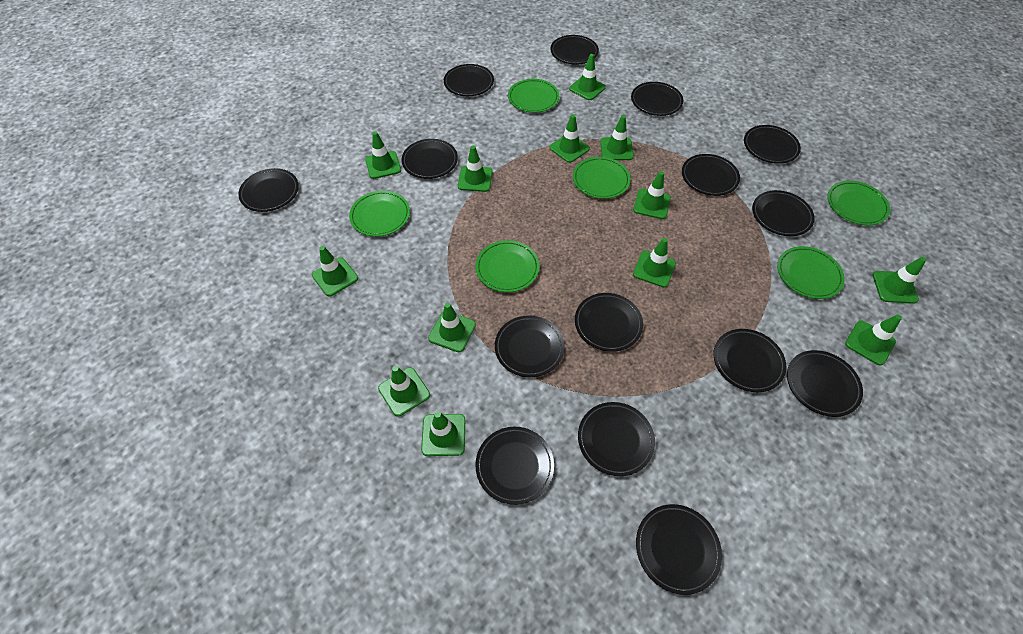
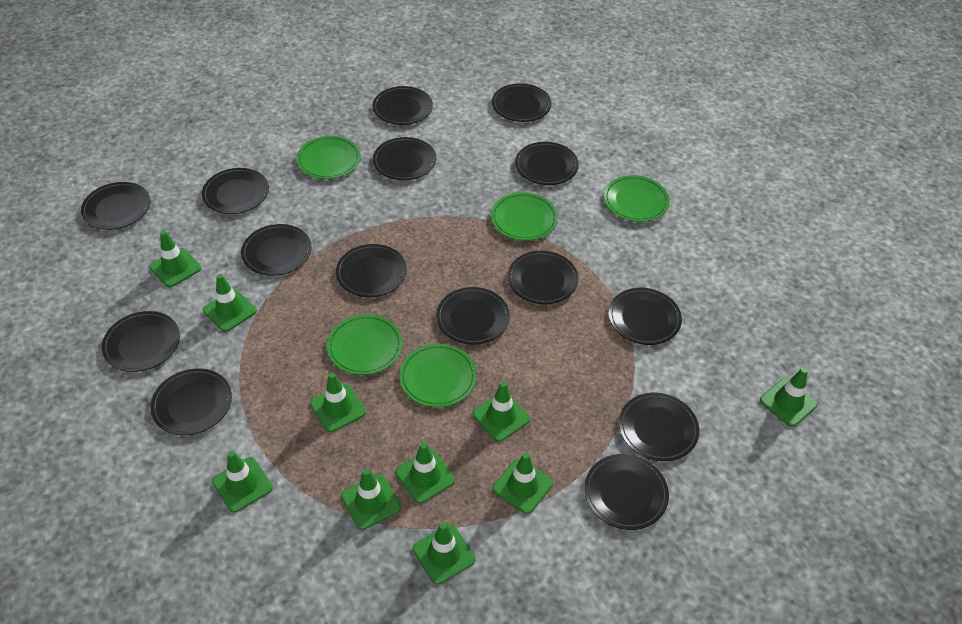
green plate: 6 -> 5
green traffic cone: 13 -> 10

